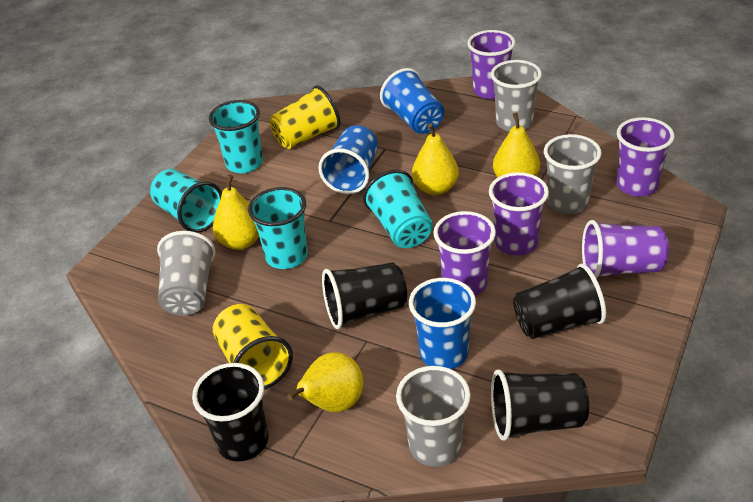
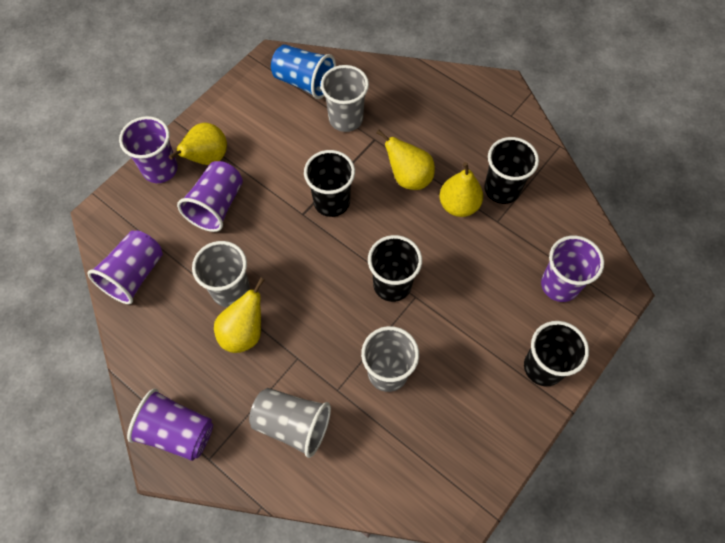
blue cup: 3 -> 1
turquoise cup: 4 -> 0
yellow cup: 2 -> 0

